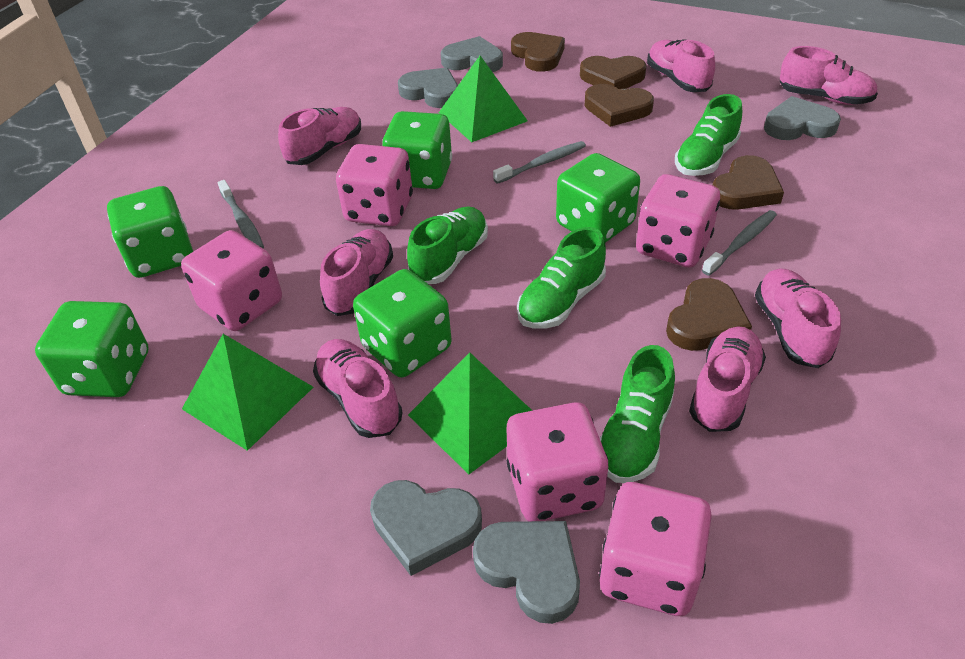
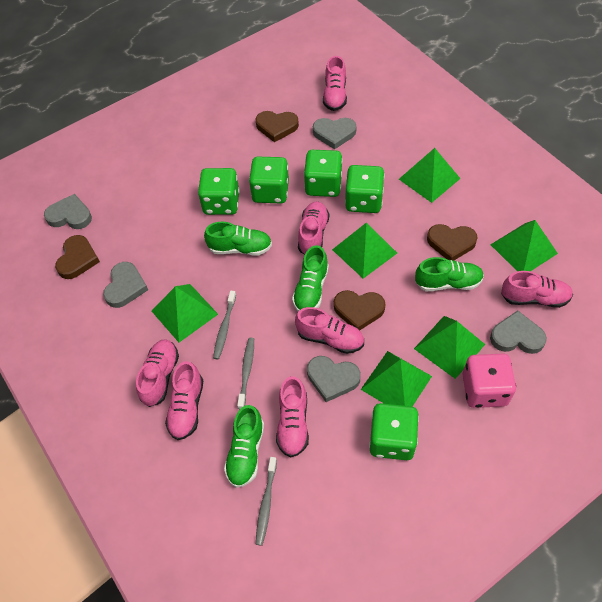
brown heart: 5 -> 4
green pyramid: 3 -> 6
pink dice: 5 -> 1

